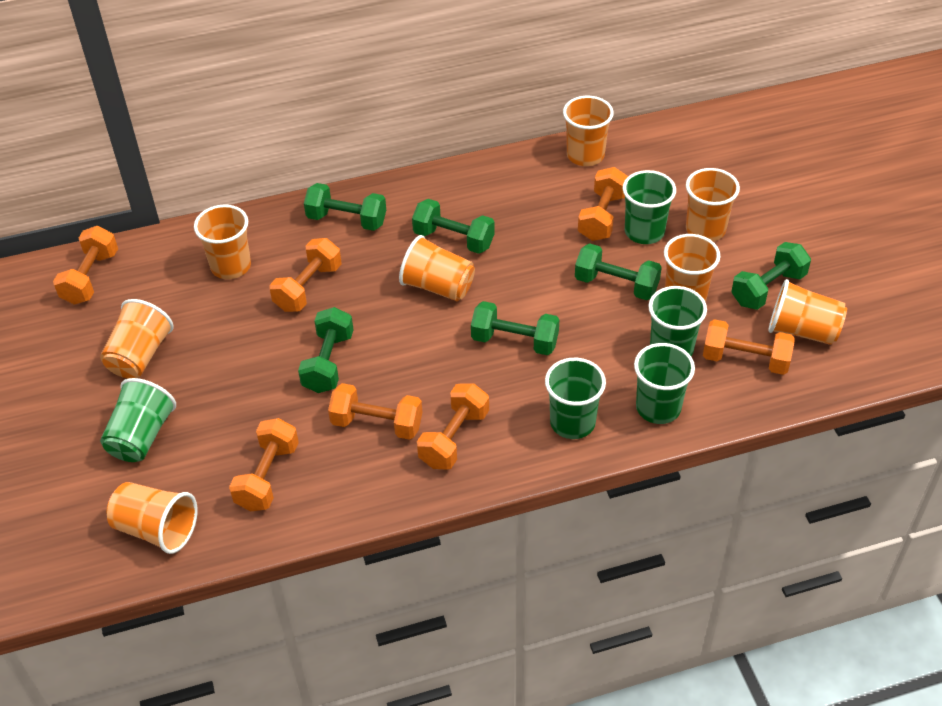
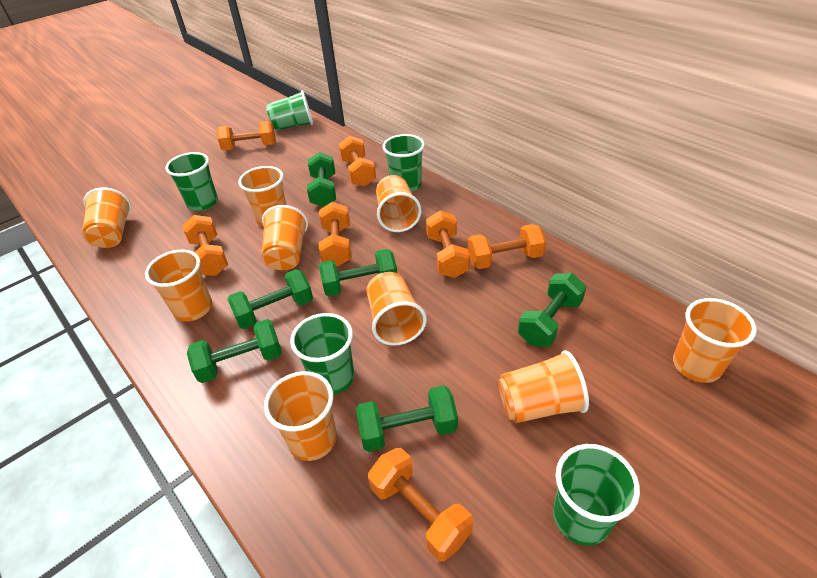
orange cup: 8 -> 9

